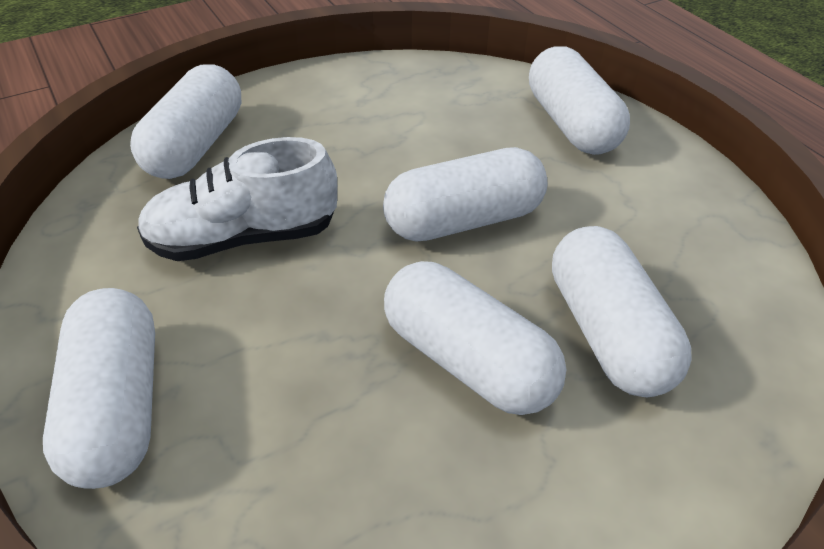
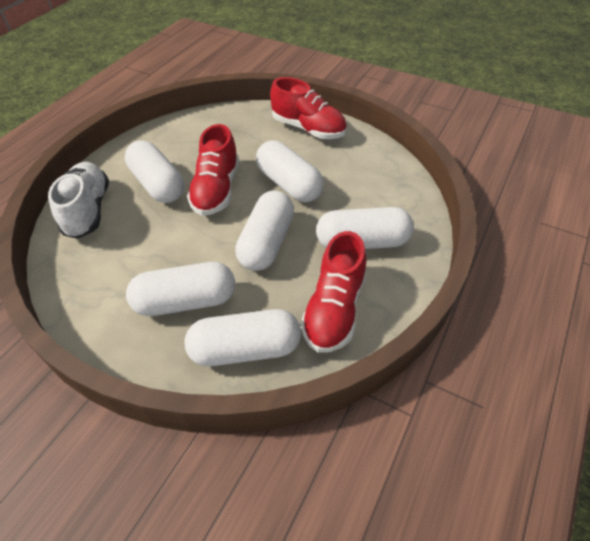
red shoe: 0 -> 3

